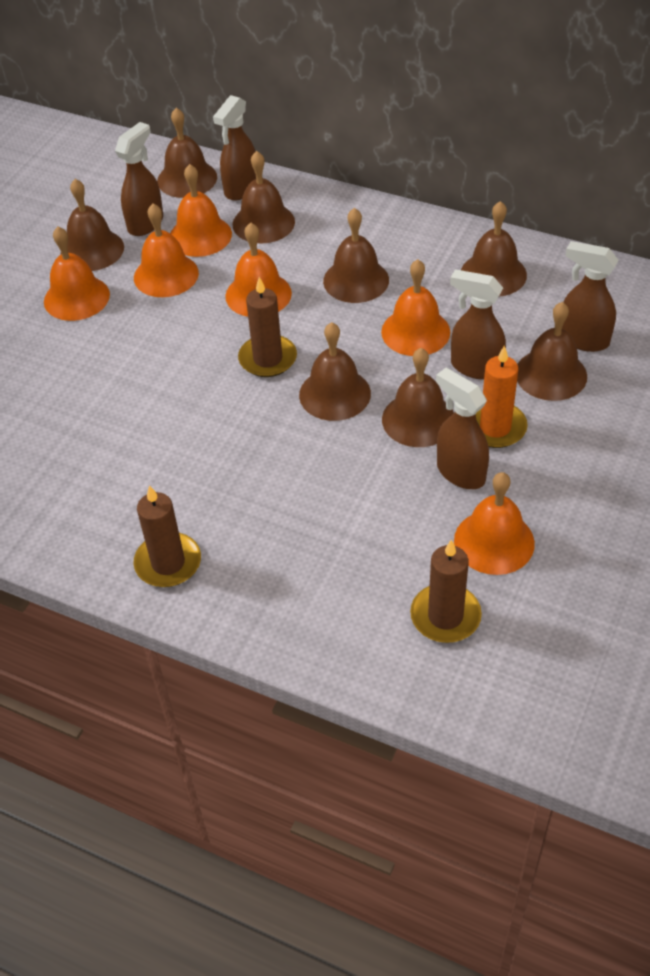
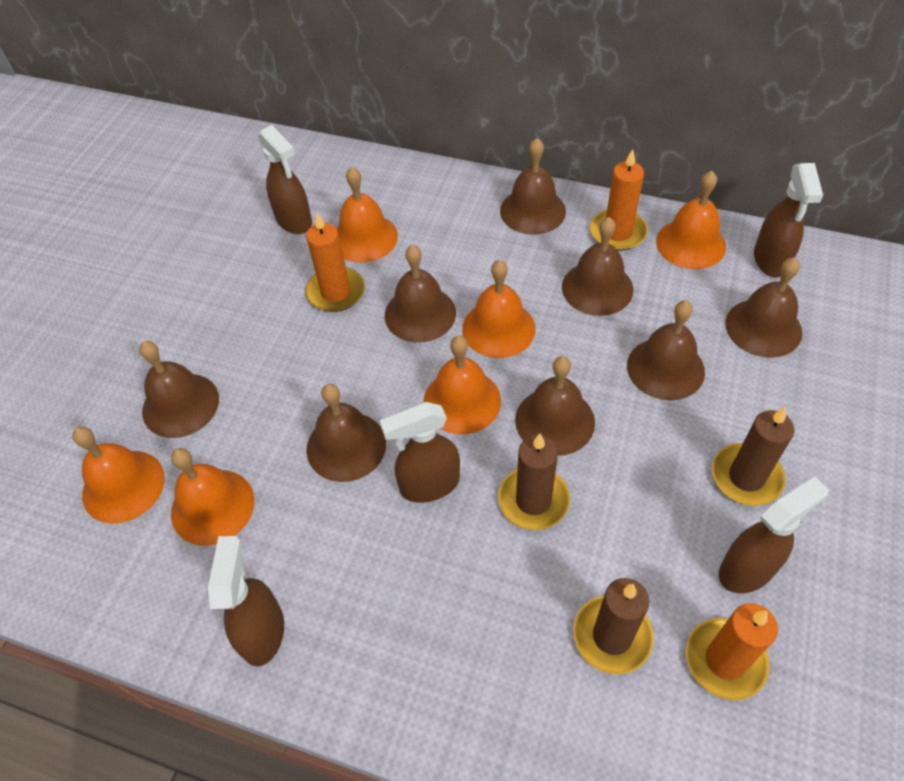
orange candle: 1 -> 3

